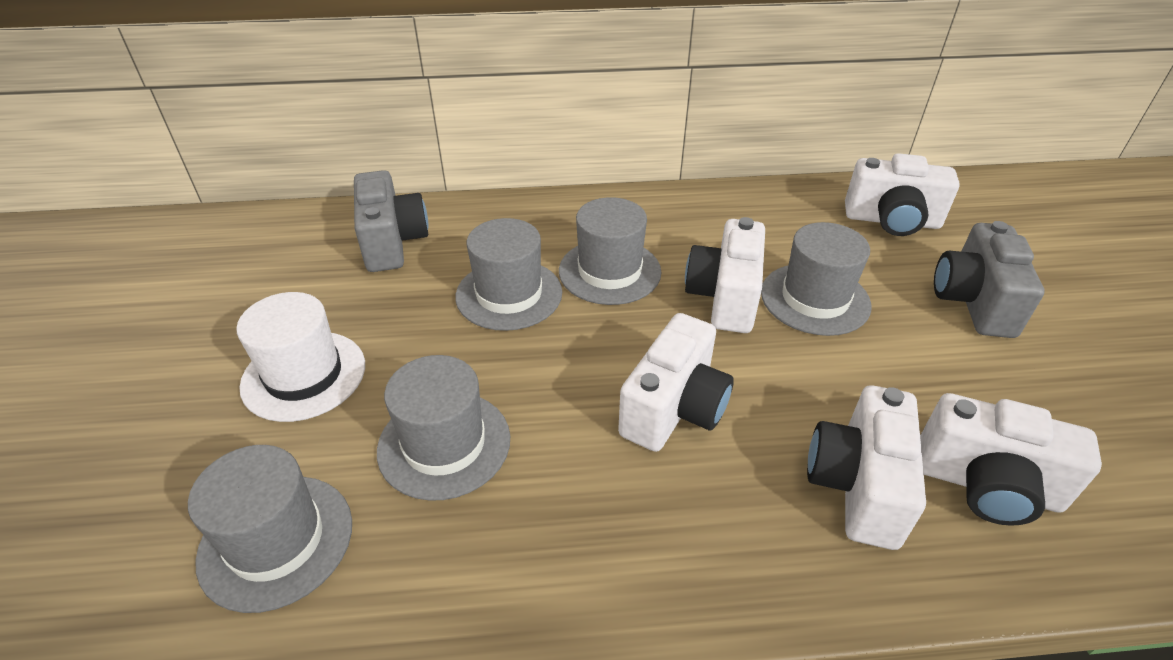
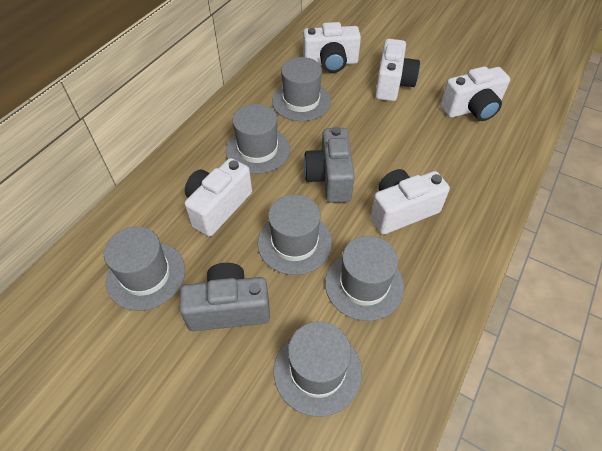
grey hat: 5 -> 6
white hat: 1 -> 0

